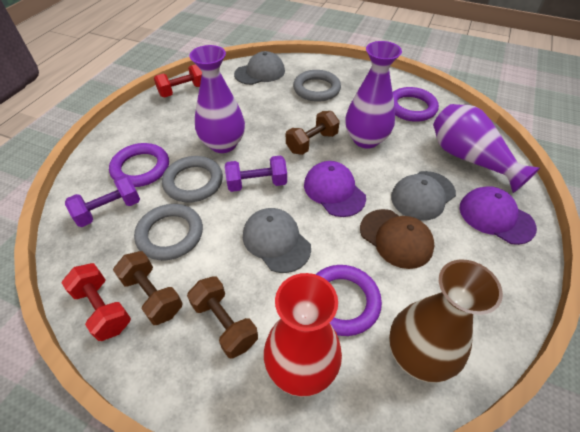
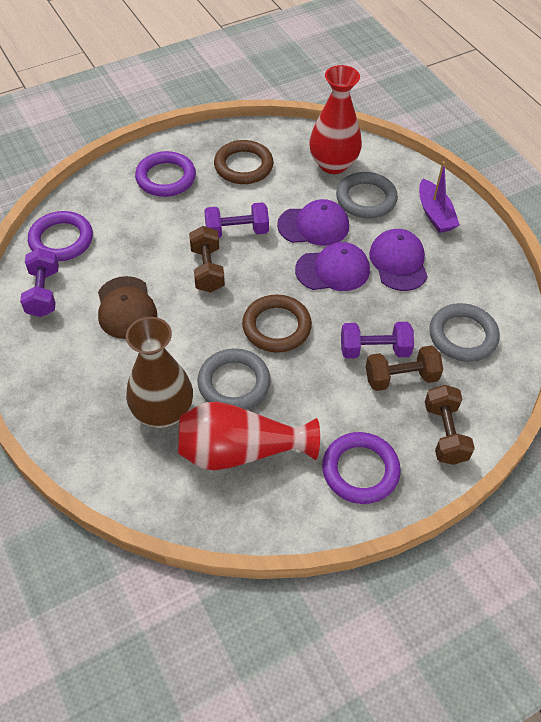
brown ring: 0 -> 2
grey cap: 3 -> 0
purple boat: 0 -> 1
purple cap: 2 -> 3
purple dumbbell: 2 -> 3
purple vase: 3 -> 0
red dumbbell: 2 -> 0
red vase: 1 -> 2

